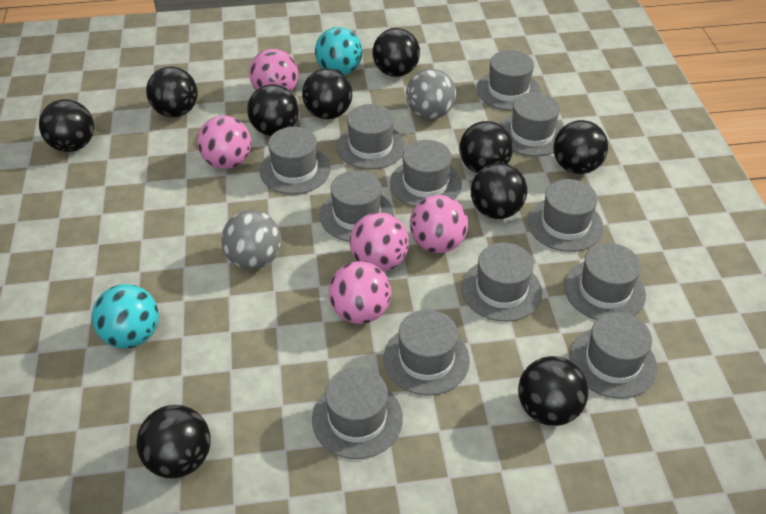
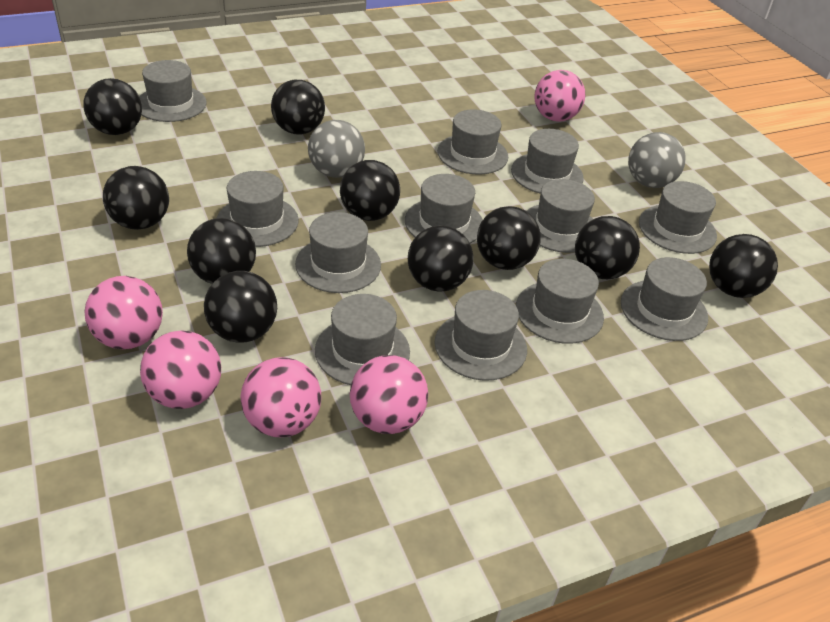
turquoise ball: 2 -> 0

